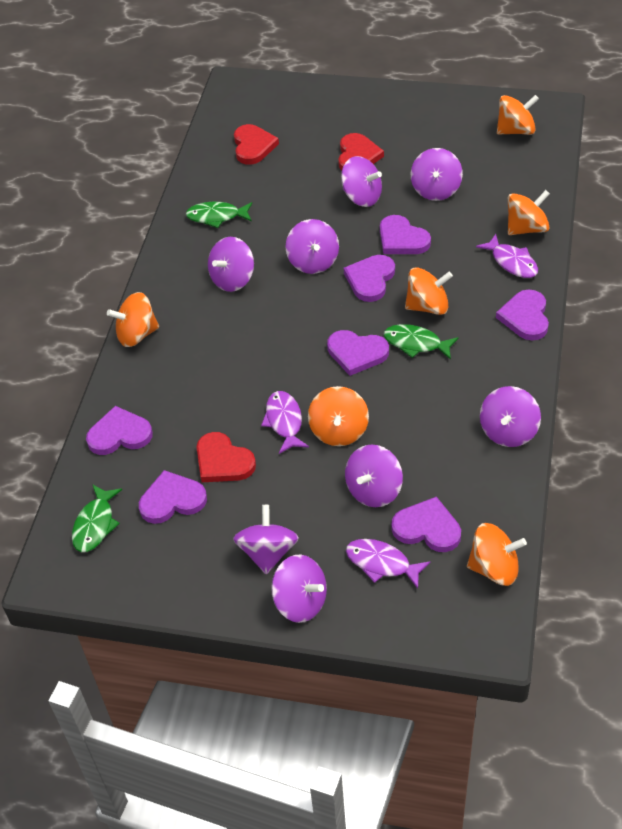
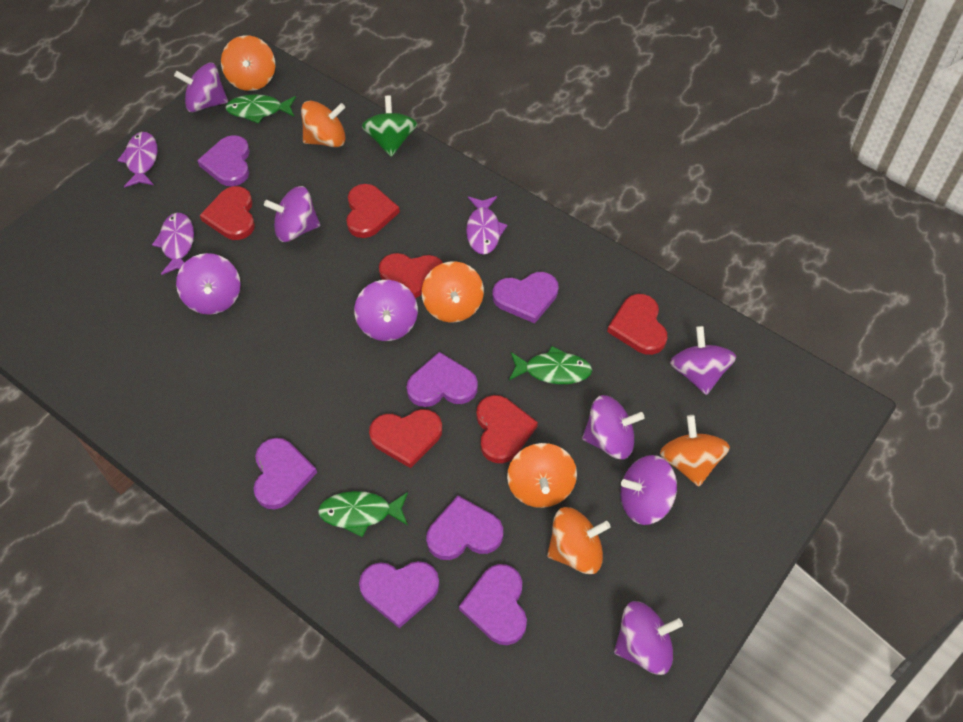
green spinning top: 0 -> 1
red heart: 3 -> 6

